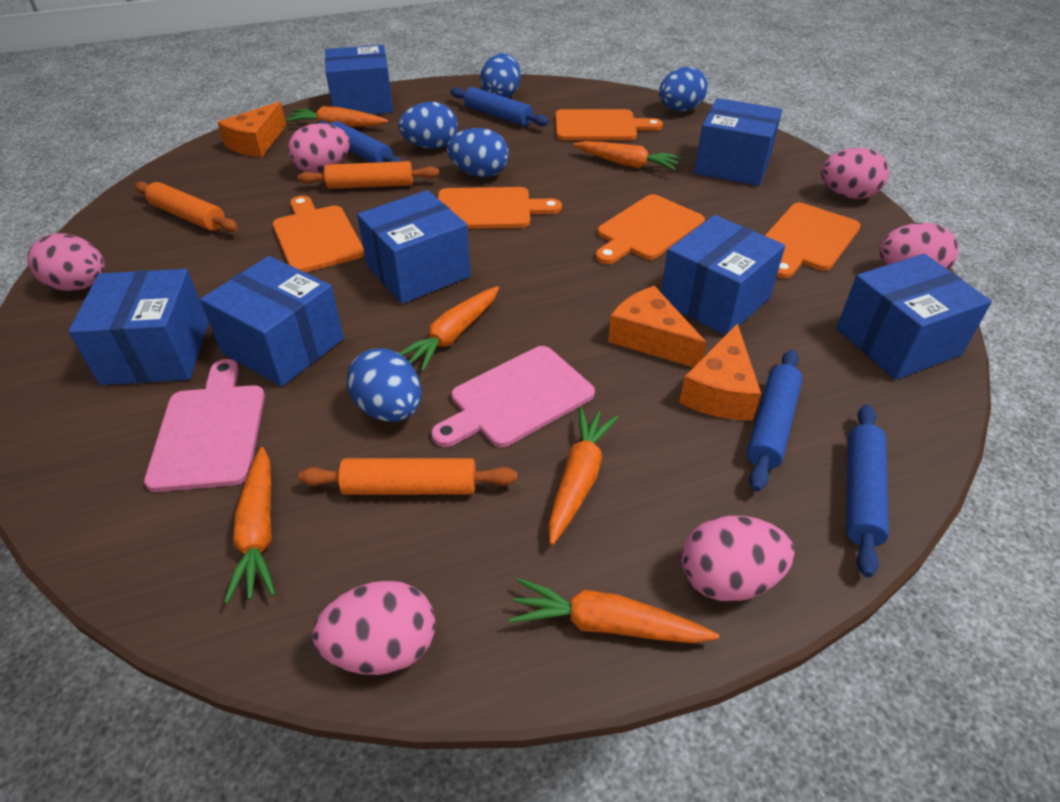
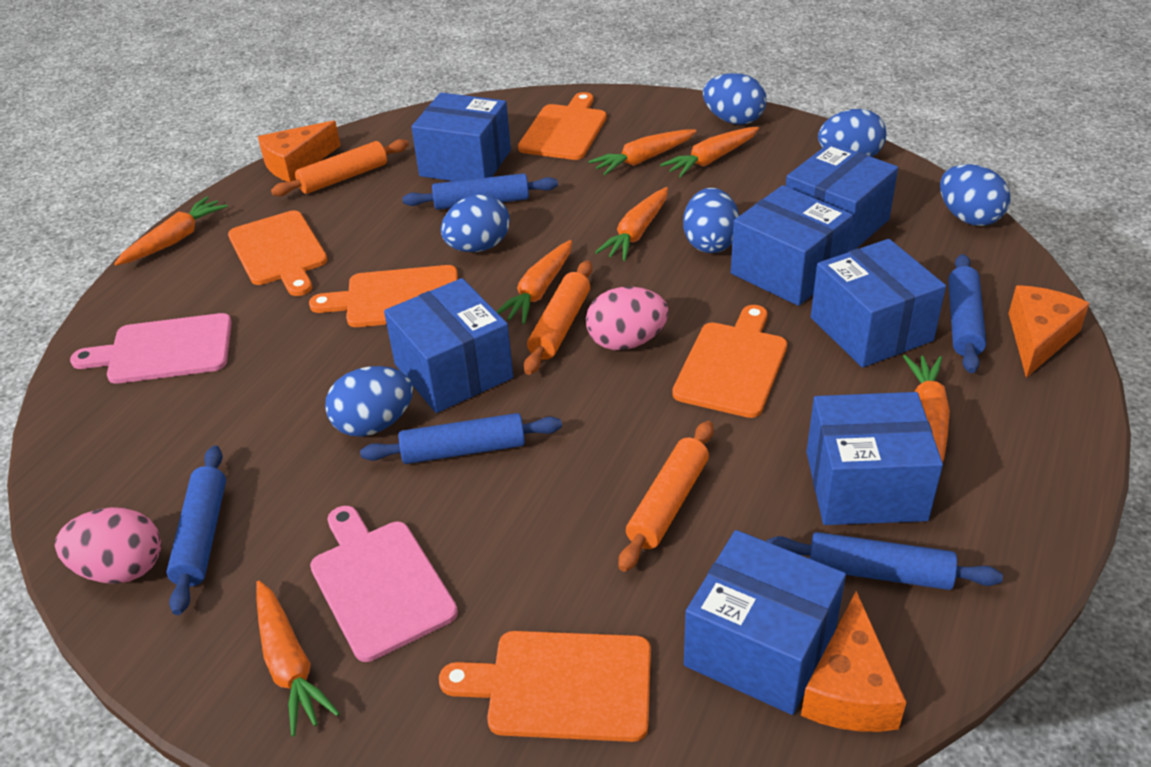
blue egg: 5 -> 6
blue rolling pin: 4 -> 5
orange carrot: 6 -> 7
pink egg: 6 -> 2

